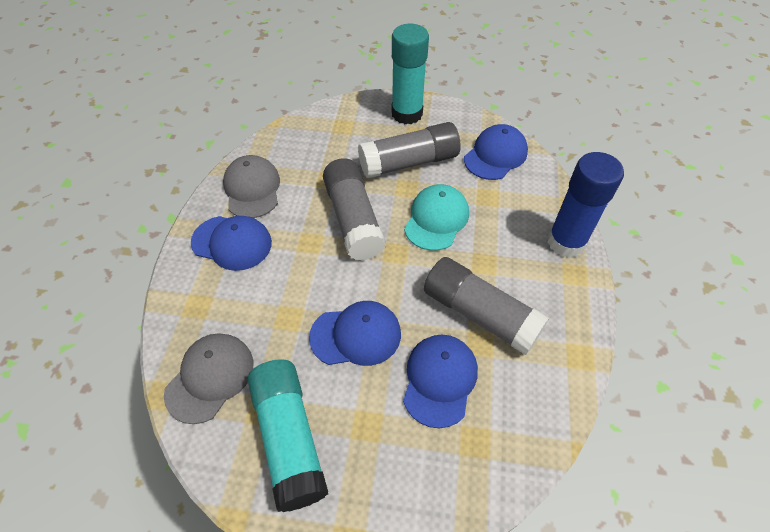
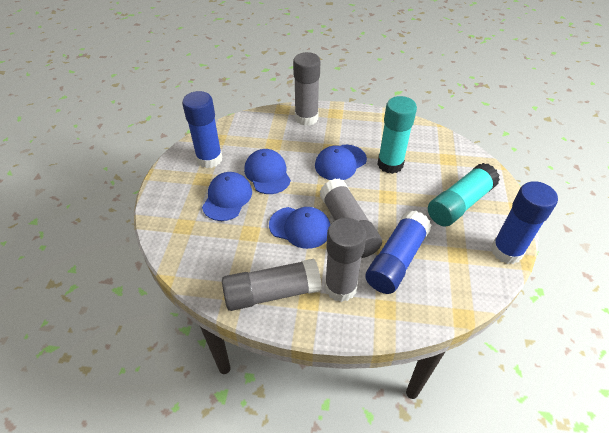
blue glue stick: 1 -> 3
grey cap: 2 -> 0
grey glue stick: 3 -> 4
turquoise cap: 1 -> 0

